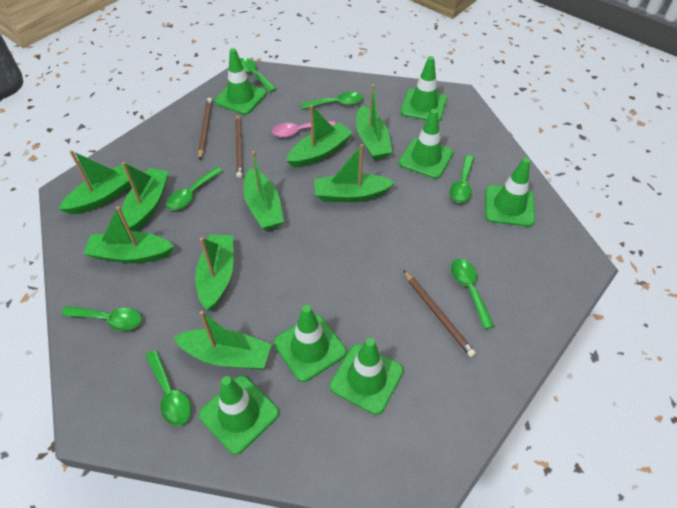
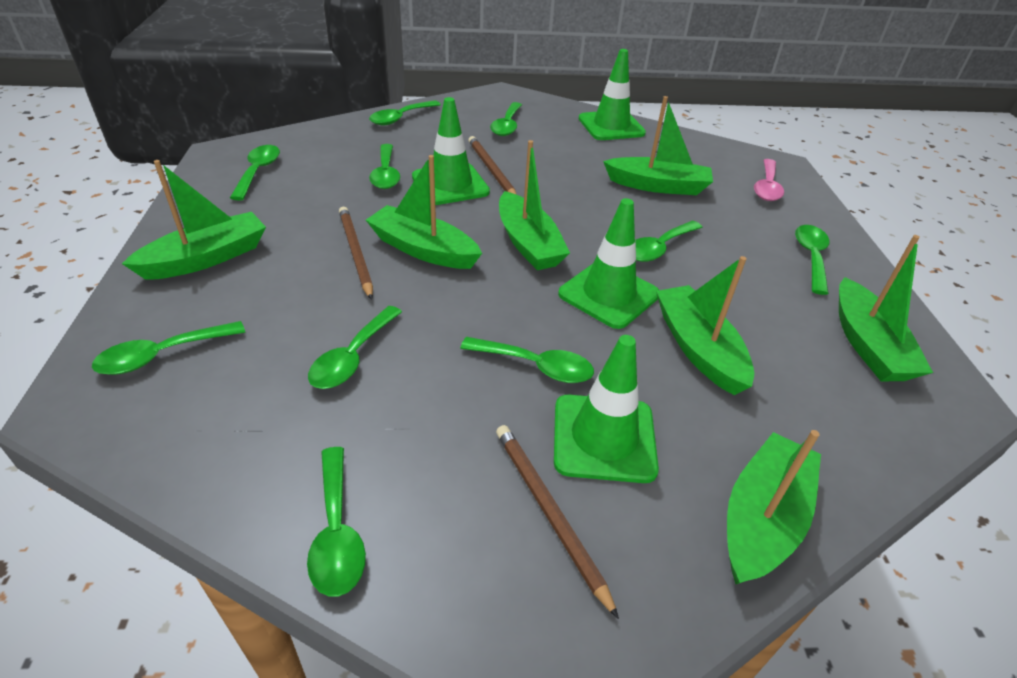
green boat: 9 -> 7
green spoon: 7 -> 10
green traffic cone: 7 -> 4

